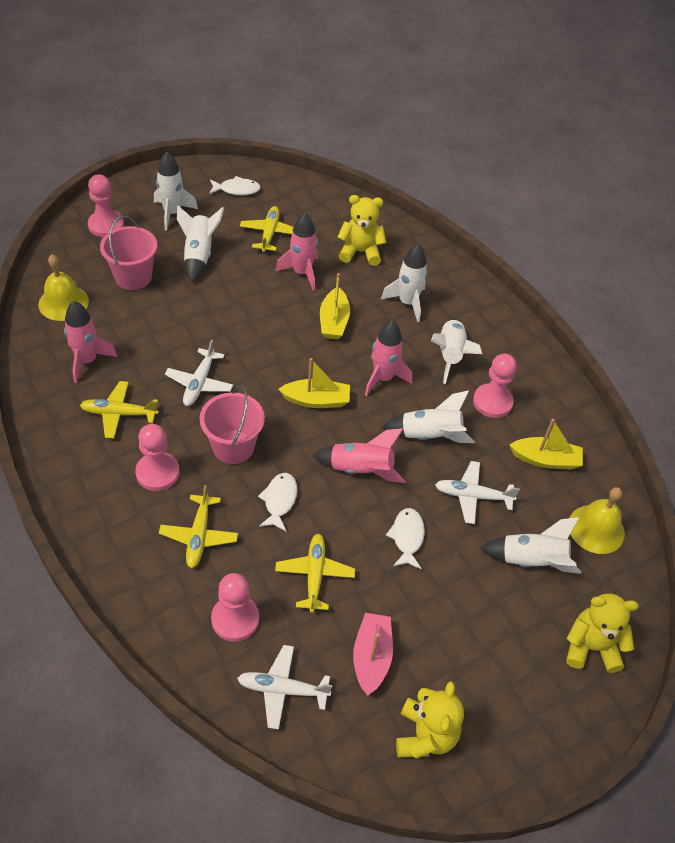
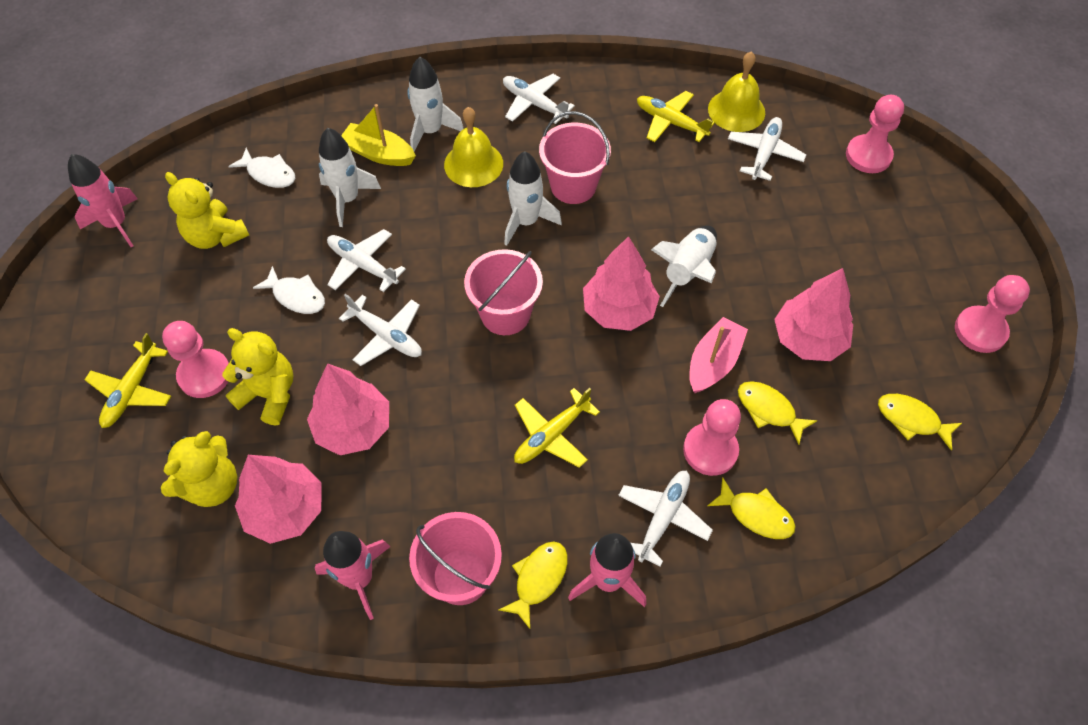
pink bucket: 2 -> 3
pink rocket: 4 -> 3
pink tree: 0 -> 4
white fish: 3 -> 2
white plane: 3 -> 5
white rocket: 6 -> 4
yellow boat: 3 -> 1
yellow fish: 0 -> 4
yellow plane: 4 -> 3

